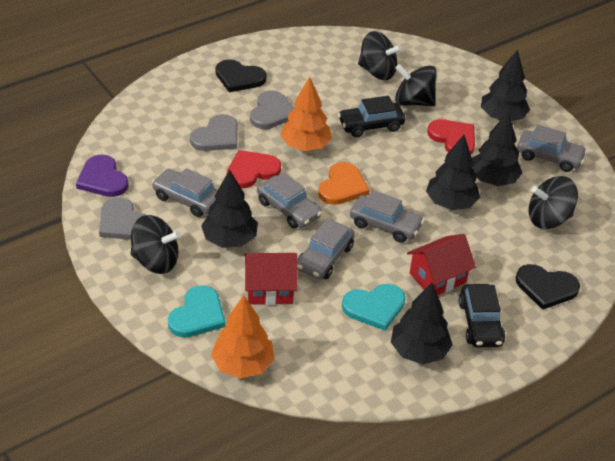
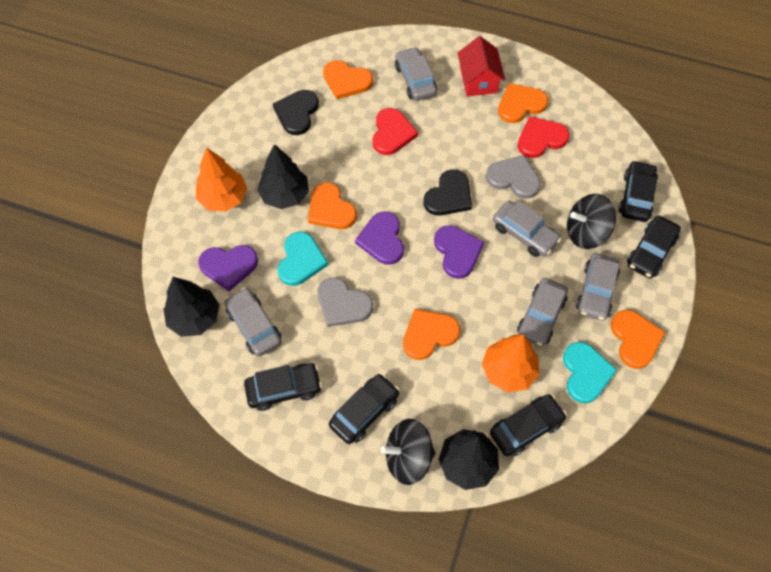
black car: 2 -> 5
black spinning top: 4 -> 2
black tree: 5 -> 3
grey heart: 3 -> 2
orange heart: 1 -> 5
purple heart: 1 -> 3
red house: 2 -> 1

